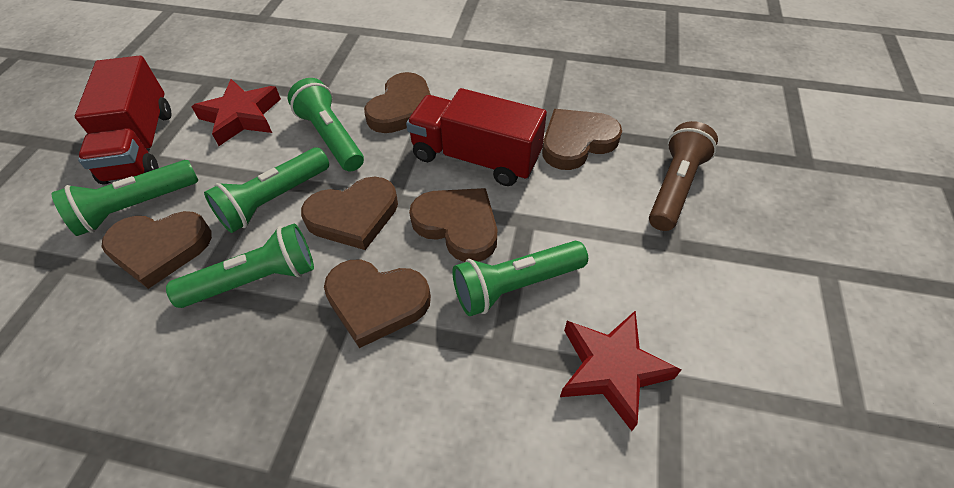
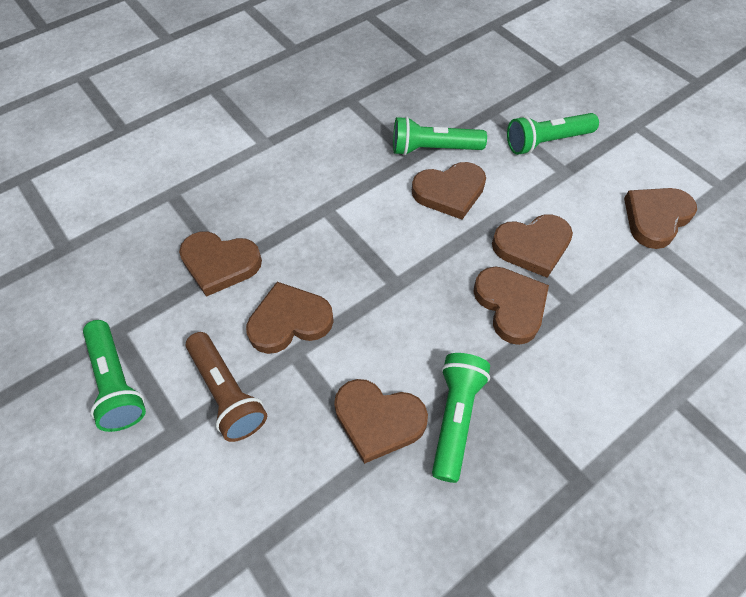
brown heart: 6 -> 7
green flashlight: 5 -> 4
red star: 2 -> 0
red truck: 2 -> 0

